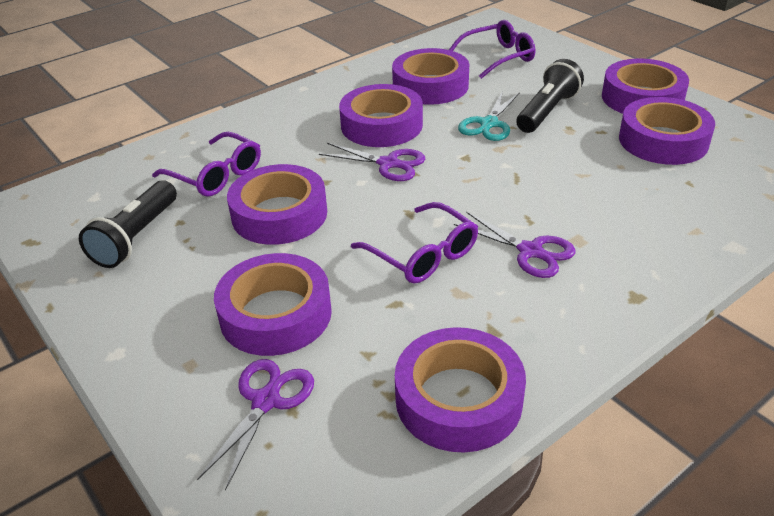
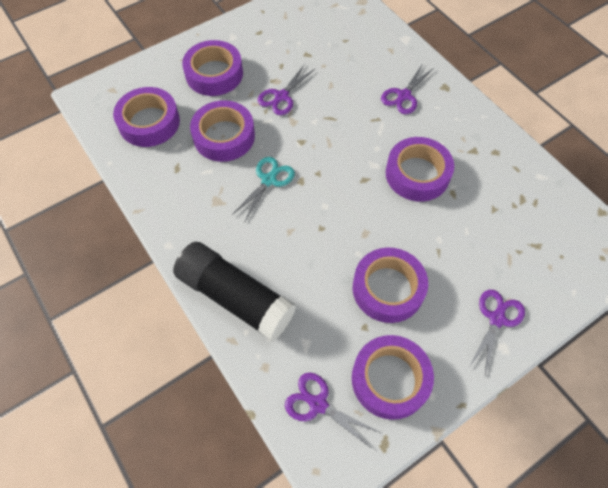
black flashlight: 2 -> 0
black glue stick: 0 -> 1
purple glasses: 3 -> 0
purple scissors: 3 -> 4
purple tape: 7 -> 6

